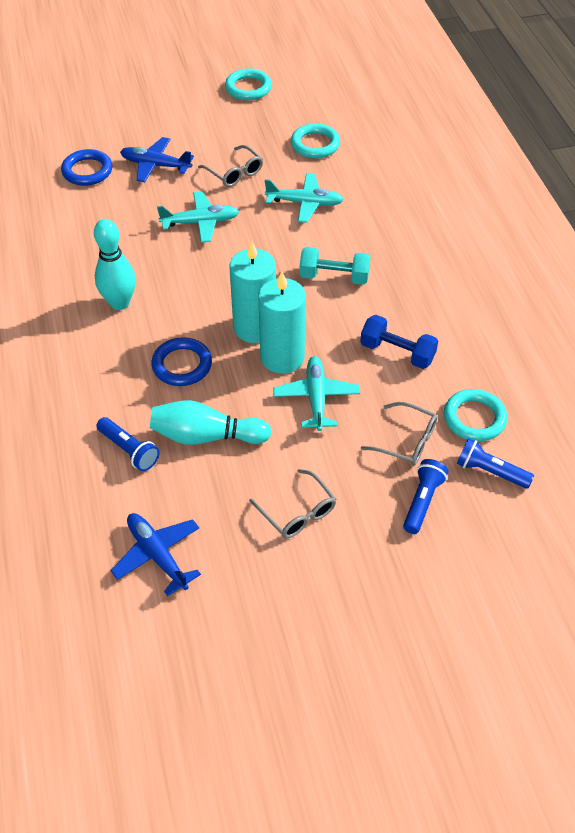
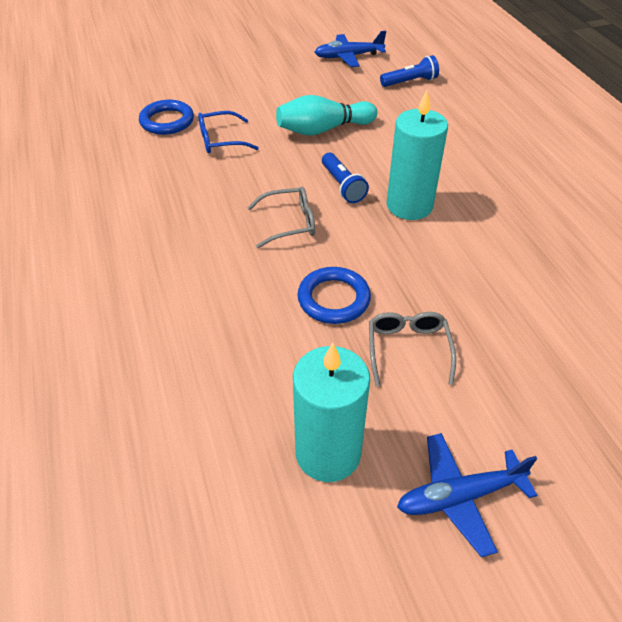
blue dumbbell: 1 -> 0
blue flashlight: 3 -> 2
blue glasses: 0 -> 1
grey glasses: 3 -> 2
turquoise bowling pin: 2 -> 1
turquoise dumbbell: 1 -> 0
turquoise plane: 3 -> 0
turquoise ring: 3 -> 0

